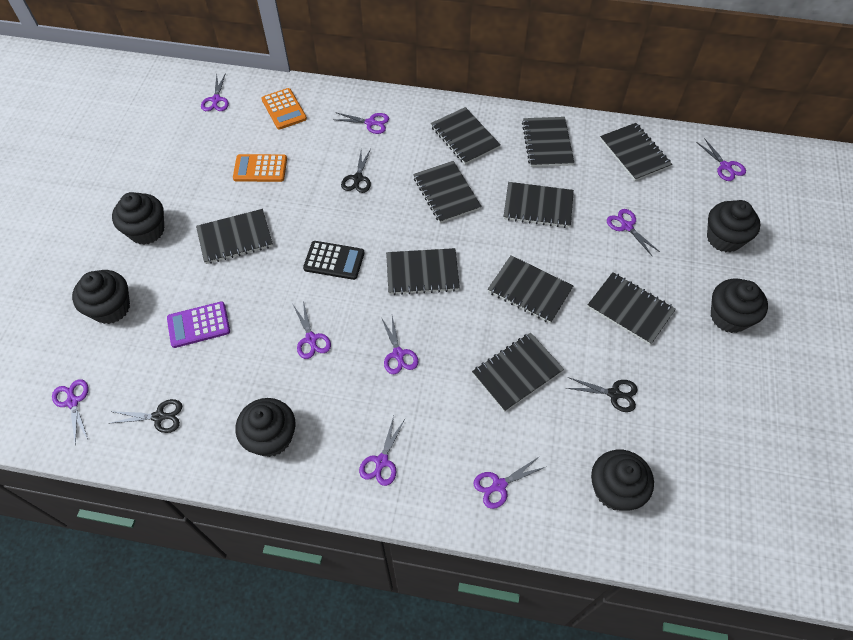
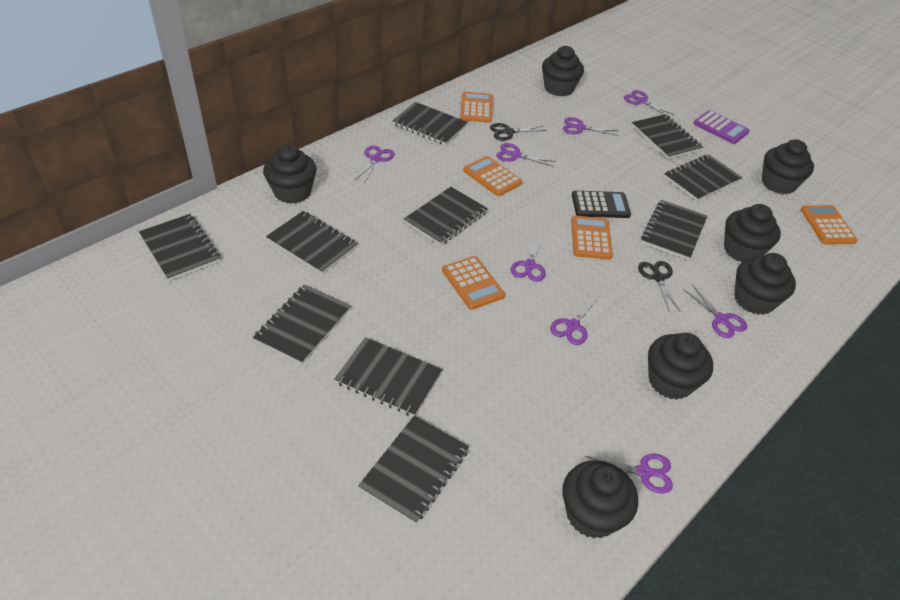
black cupcake: 6 -> 7
black scissors: 3 -> 2
orange calculator: 2 -> 5
purple scissors: 9 -> 8

